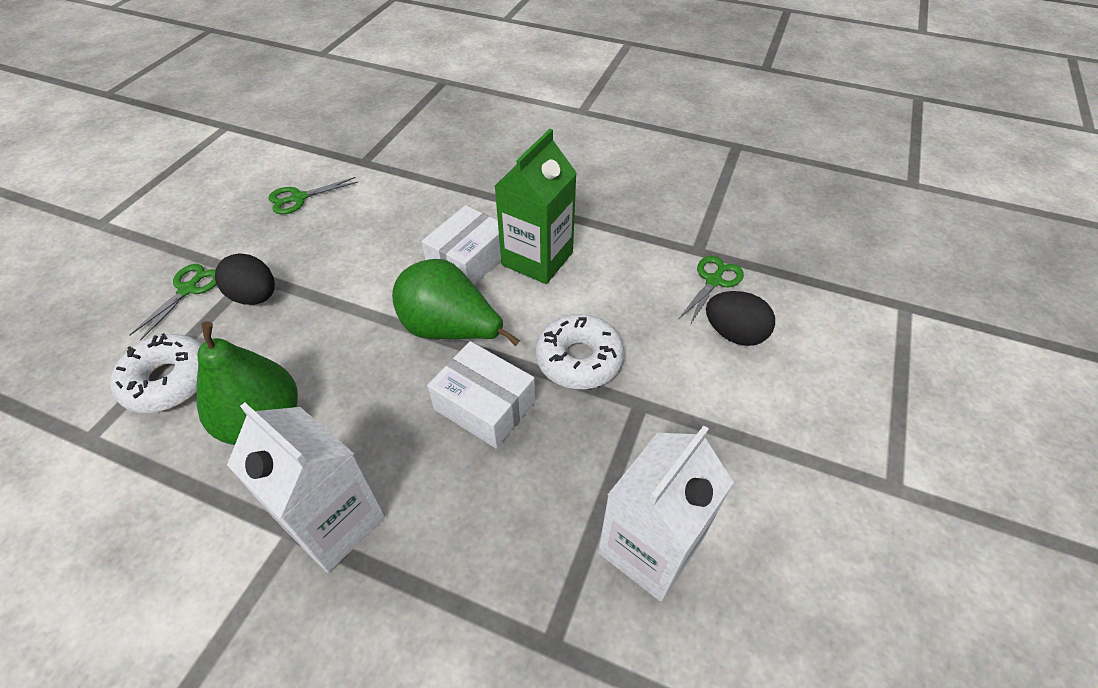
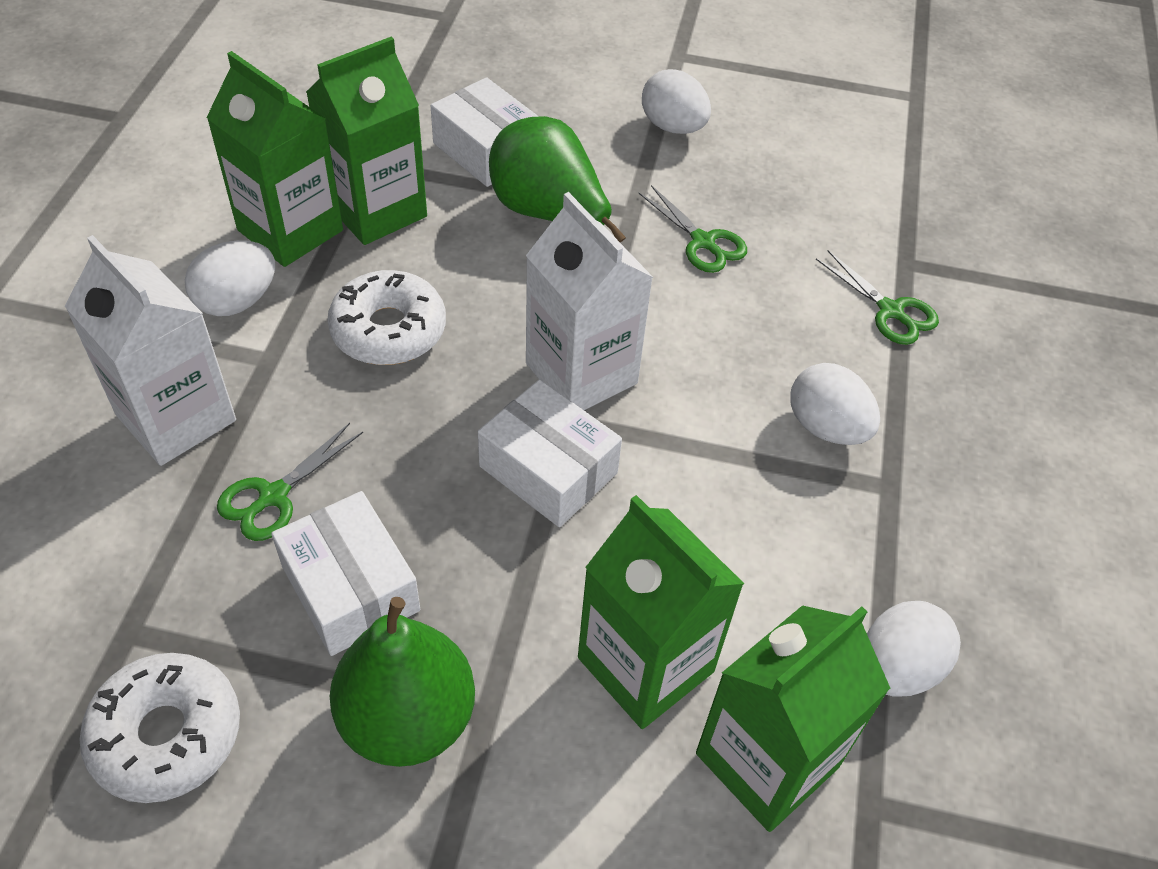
black egg: 2 -> 0
green carton: 1 -> 4
white box: 2 -> 3
white egg: 0 -> 4

